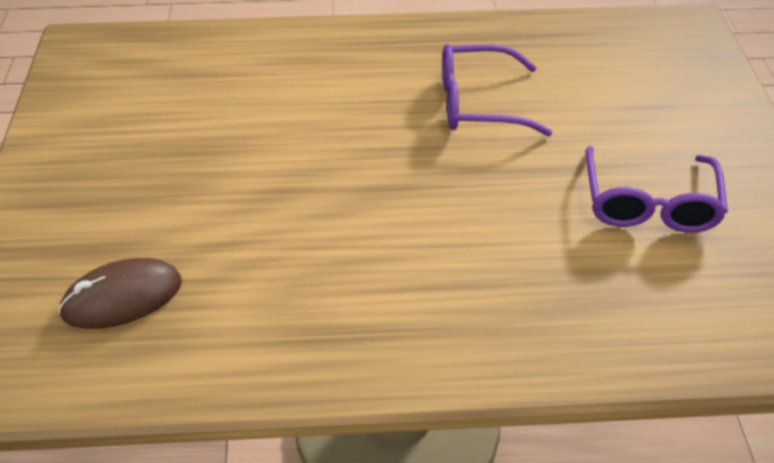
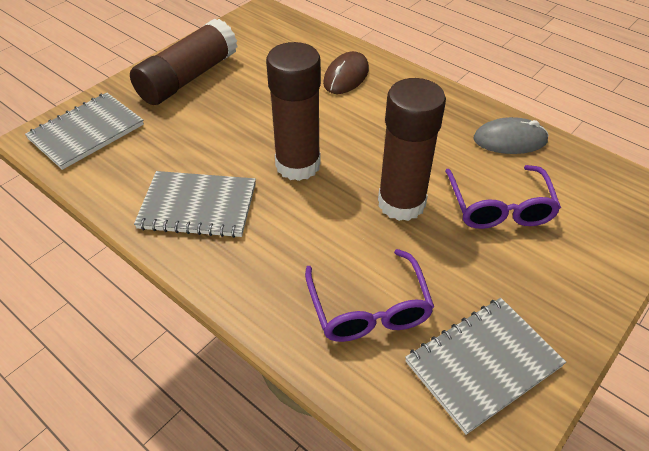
brown glue stick: 0 -> 3
grey mouse: 0 -> 1
grey notebook: 0 -> 3

